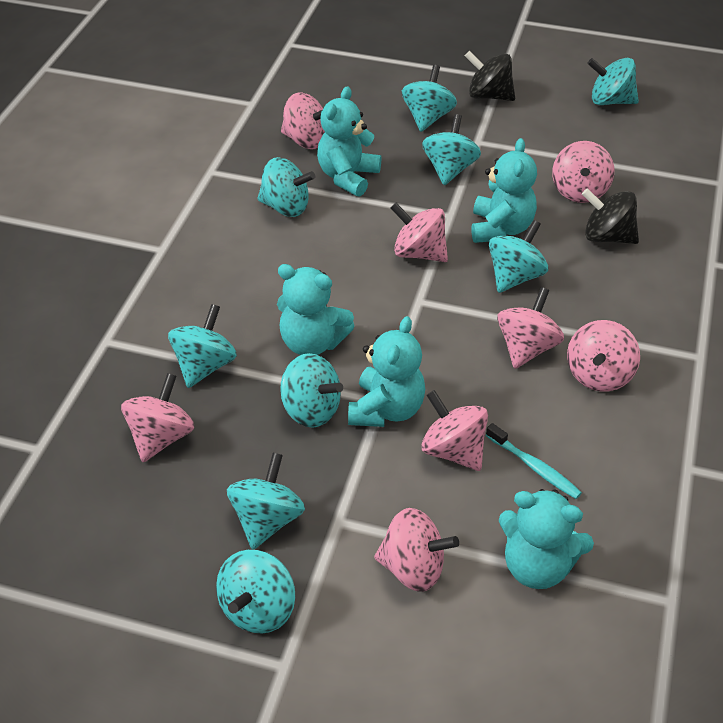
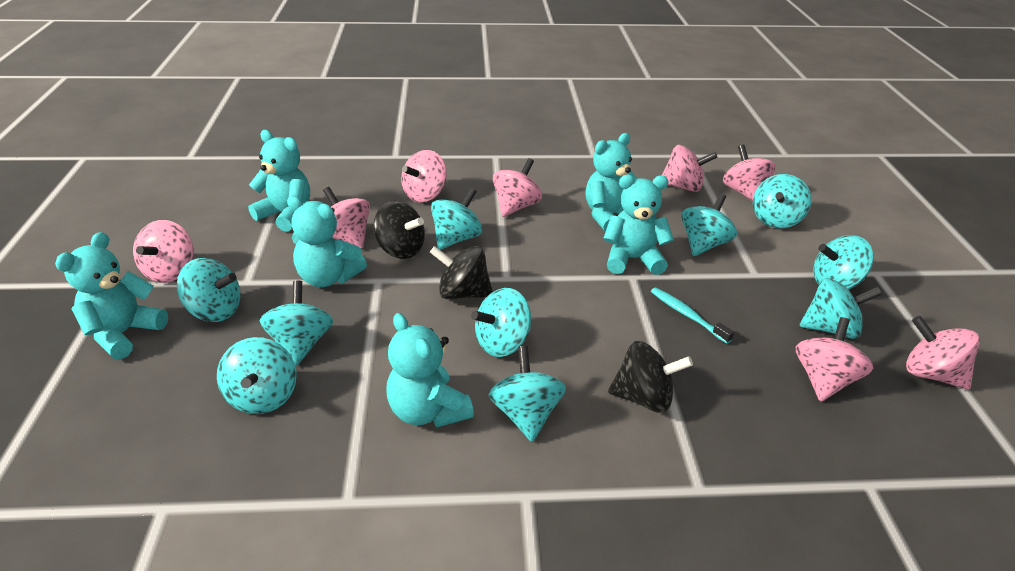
black spinning top: 2 -> 3
turquoise spinning top: 9 -> 10
turquoise teddy bear: 5 -> 6

